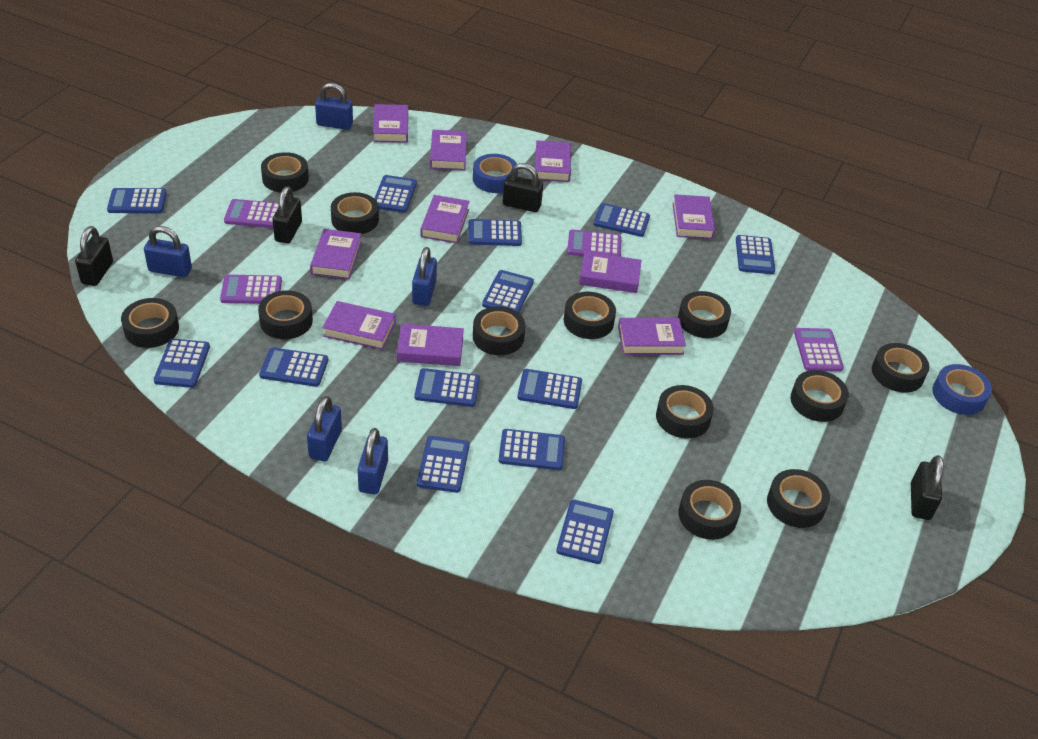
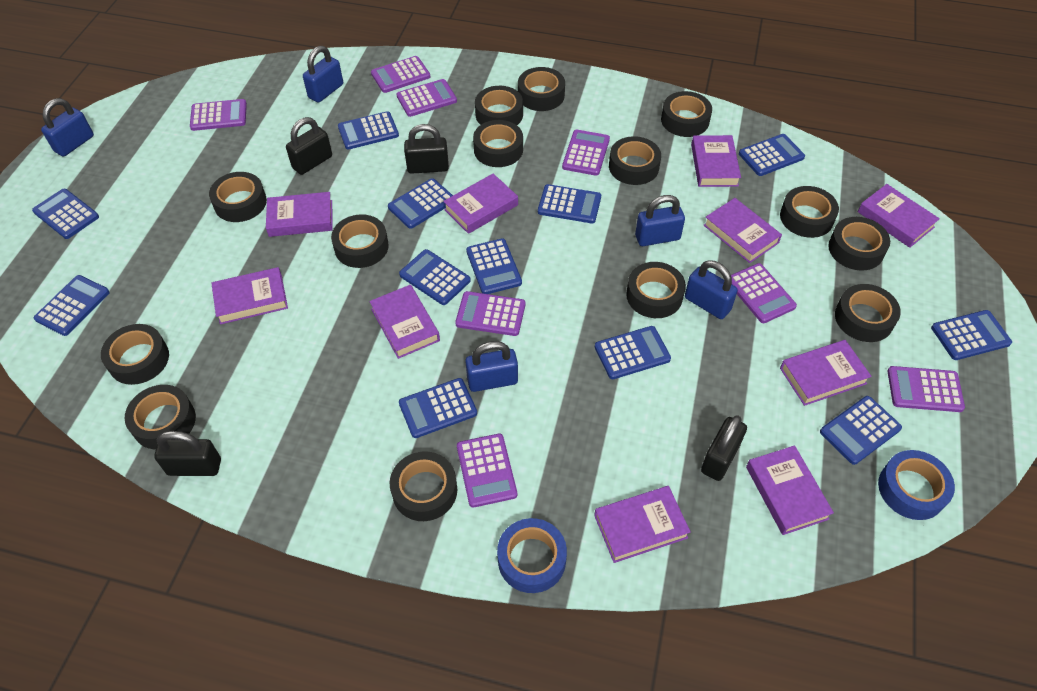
black tape: 12 -> 14
blue calculator: 13 -> 12
purple calculator: 4 -> 8

